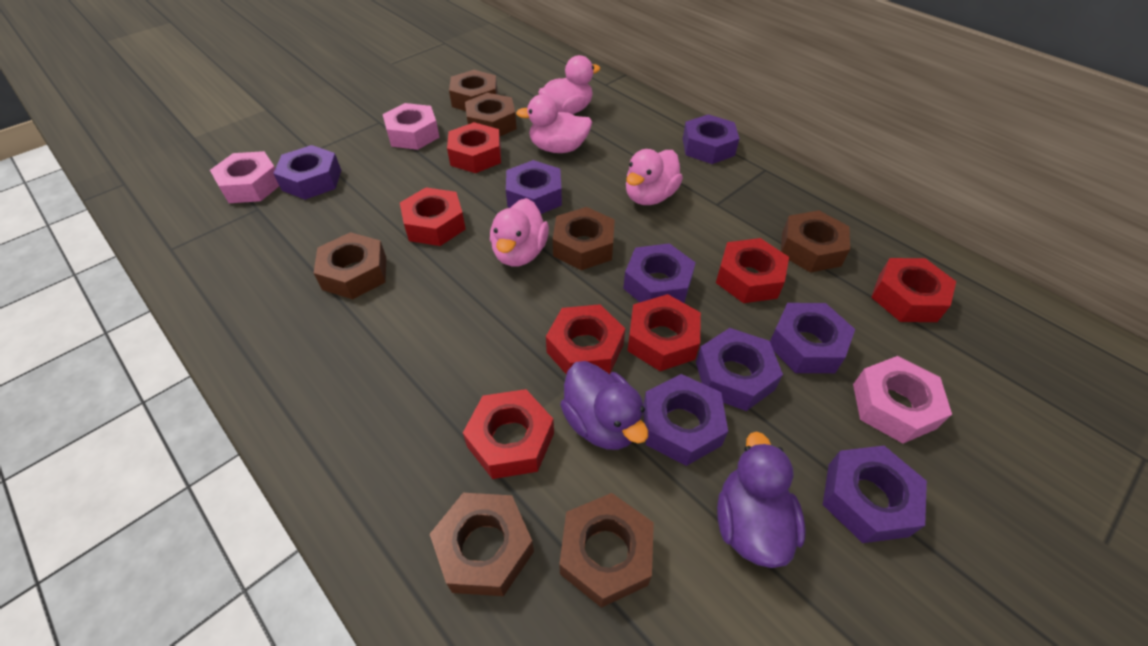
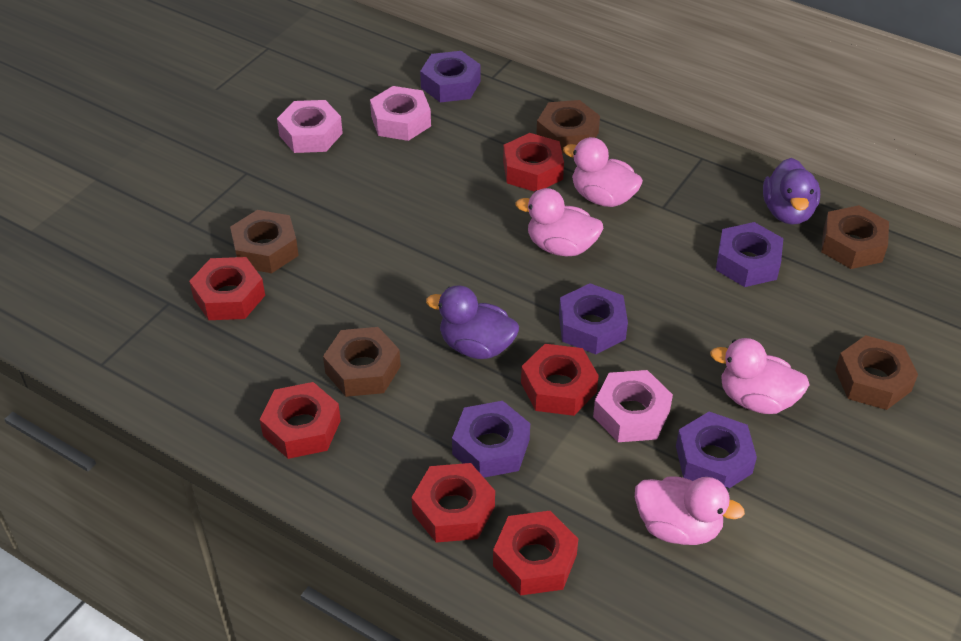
brown nut: 7 -> 5
purple nut: 8 -> 5
red nut: 7 -> 6

